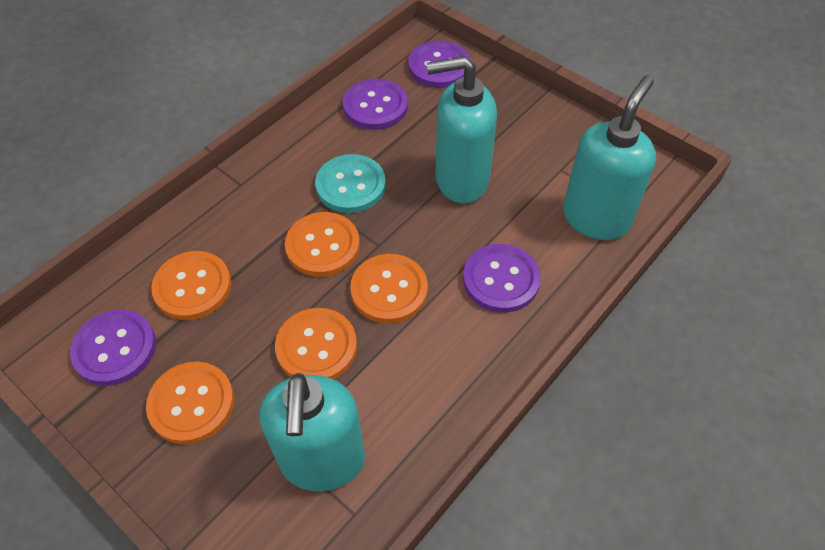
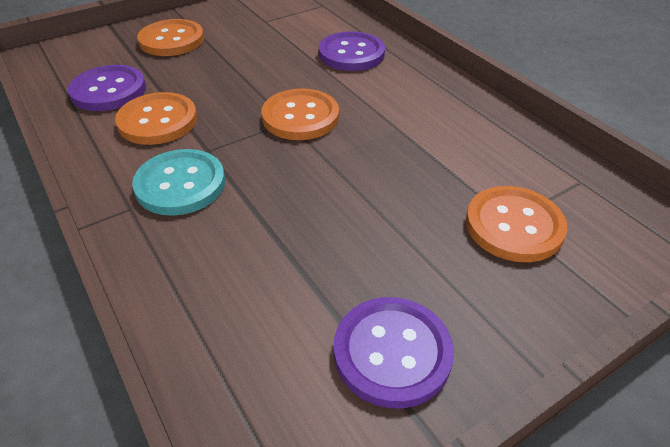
orange button: 5 -> 4
purple button: 4 -> 3
turquoise soap dispenser: 3 -> 0

